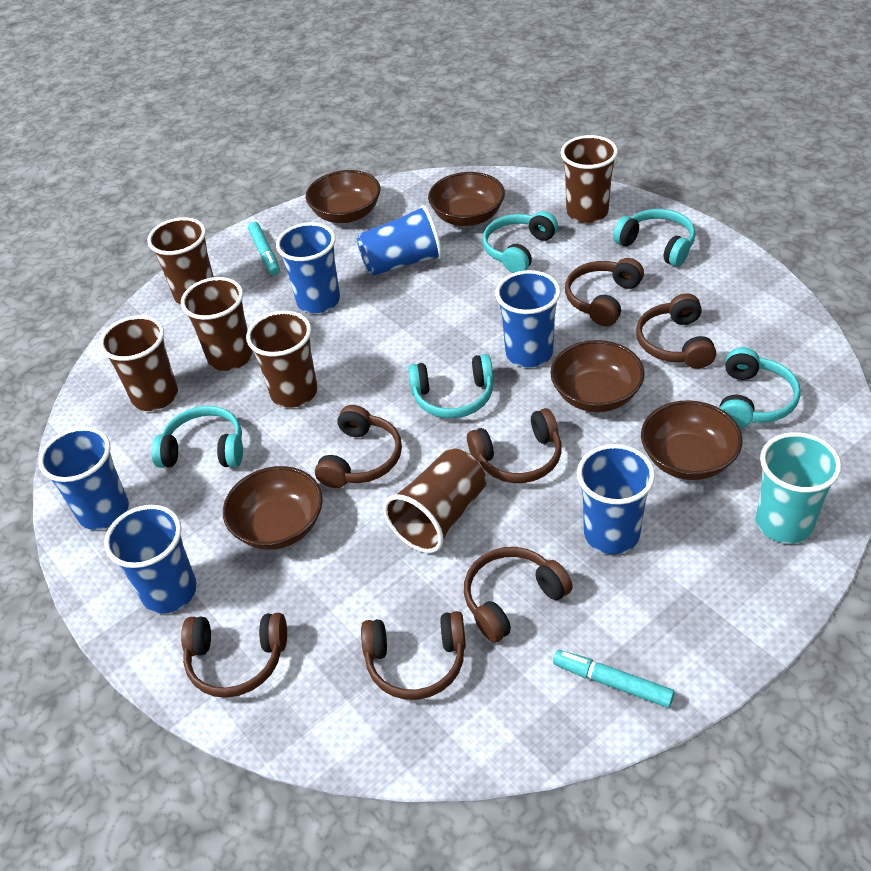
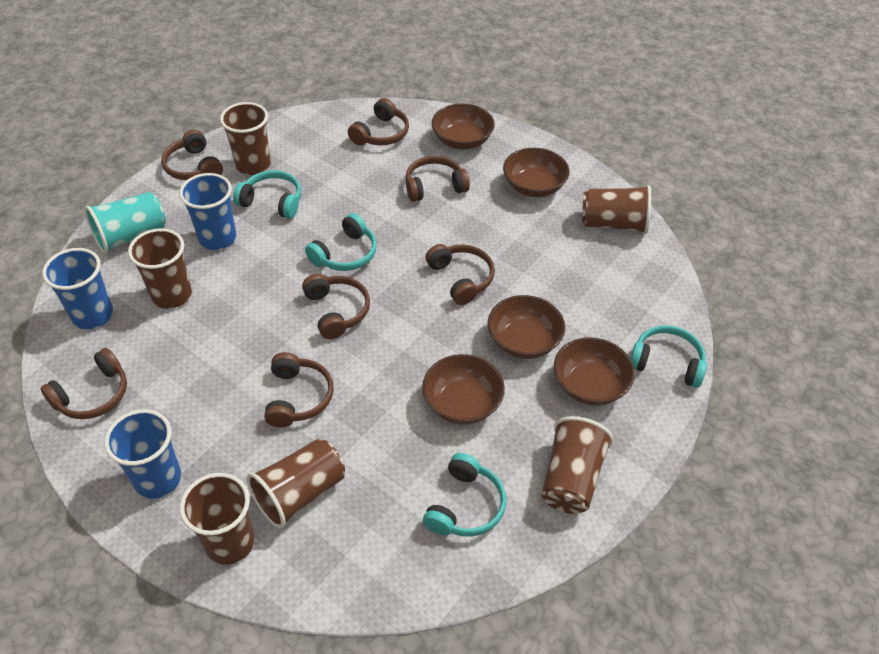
blue cup: 6 -> 3
turquoise headphones: 5 -> 4
turquoise marker: 2 -> 0

